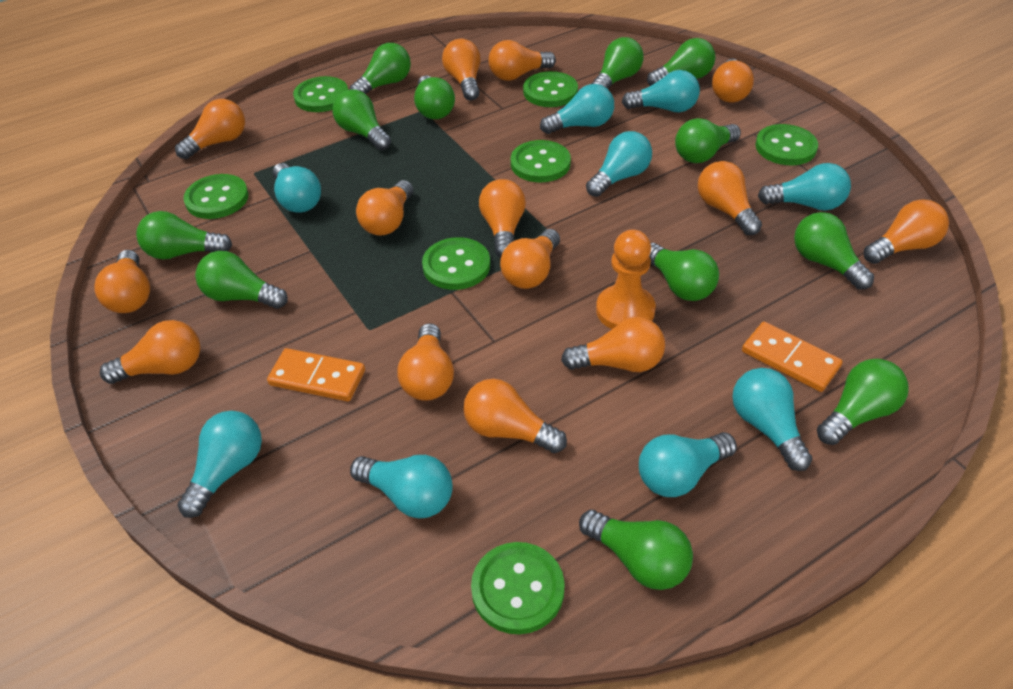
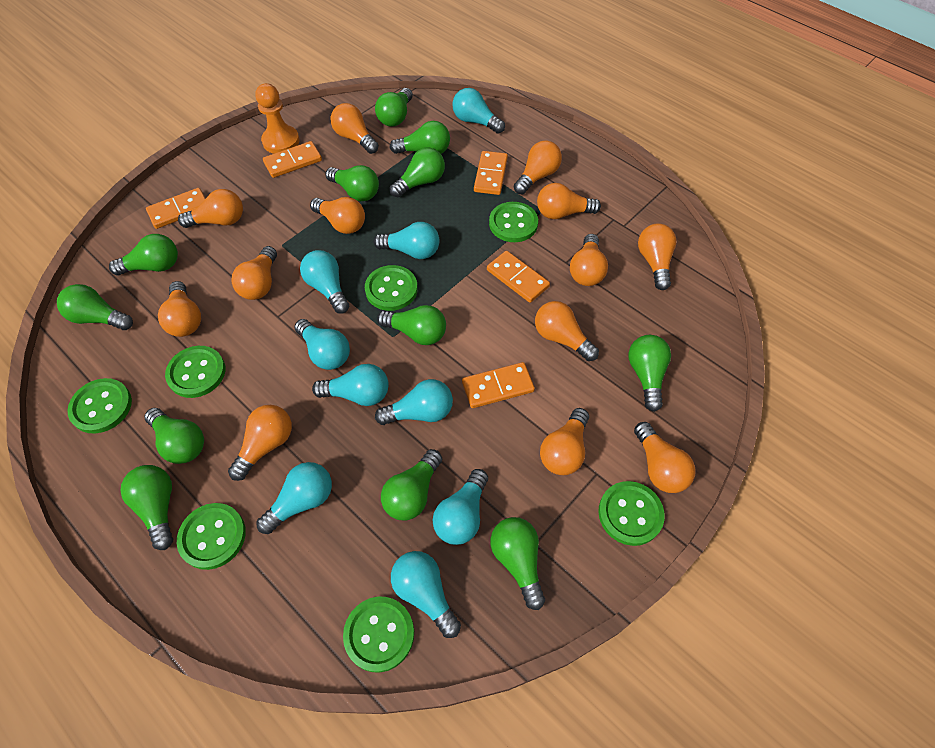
orange domino: 2 -> 5
orange light bulb: 14 -> 13

